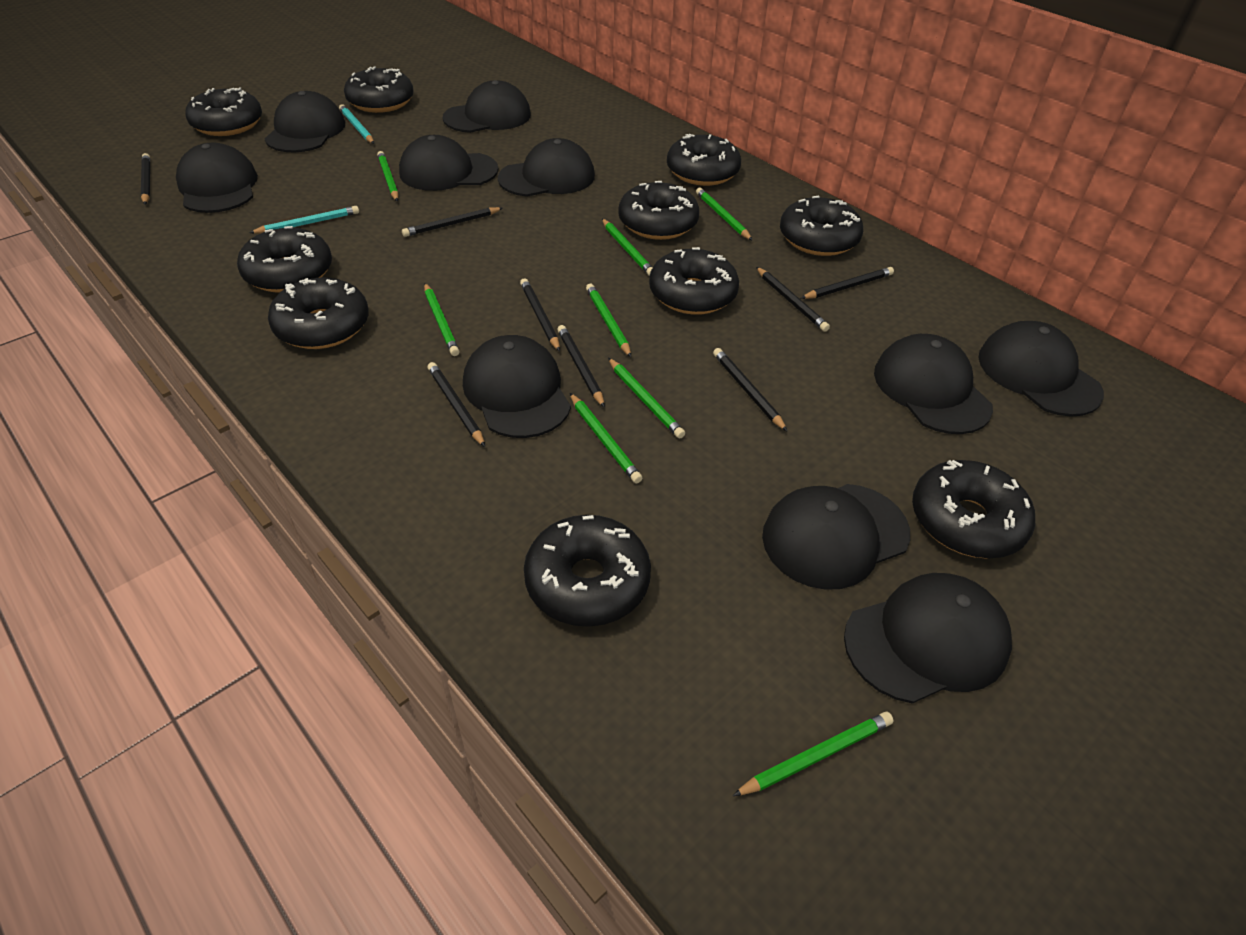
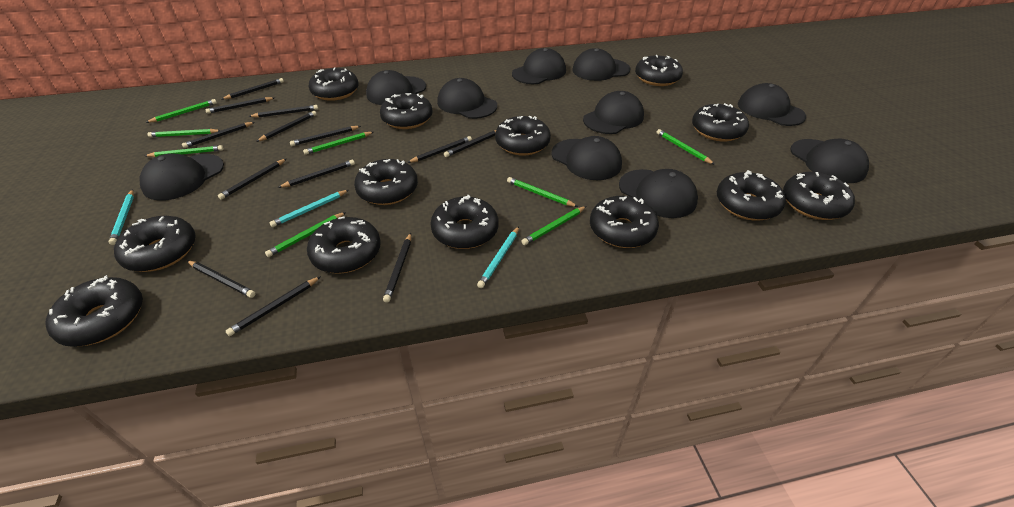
black donut: 10 -> 13
black pencil: 8 -> 13
turquoise pencil: 2 -> 3

